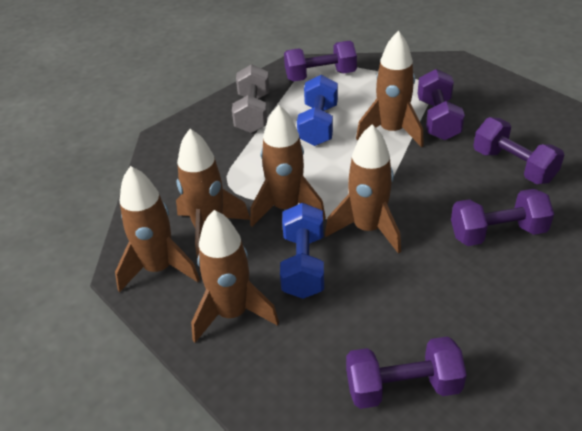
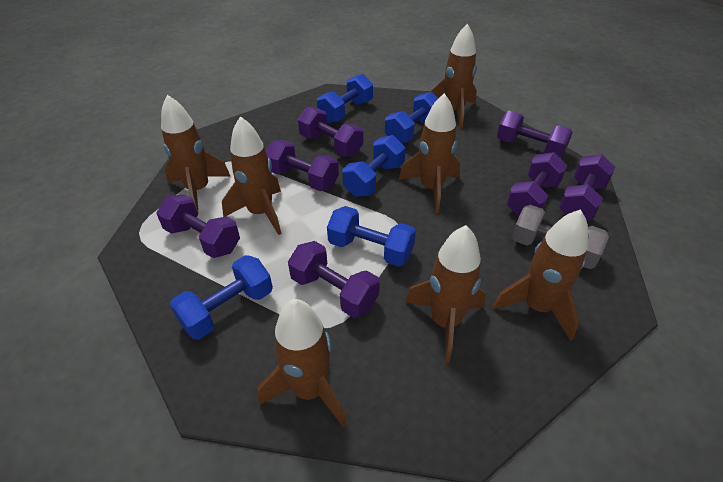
blue dumbbell: 2 -> 5
brown rocket: 6 -> 7
purple dumbbell: 5 -> 7

